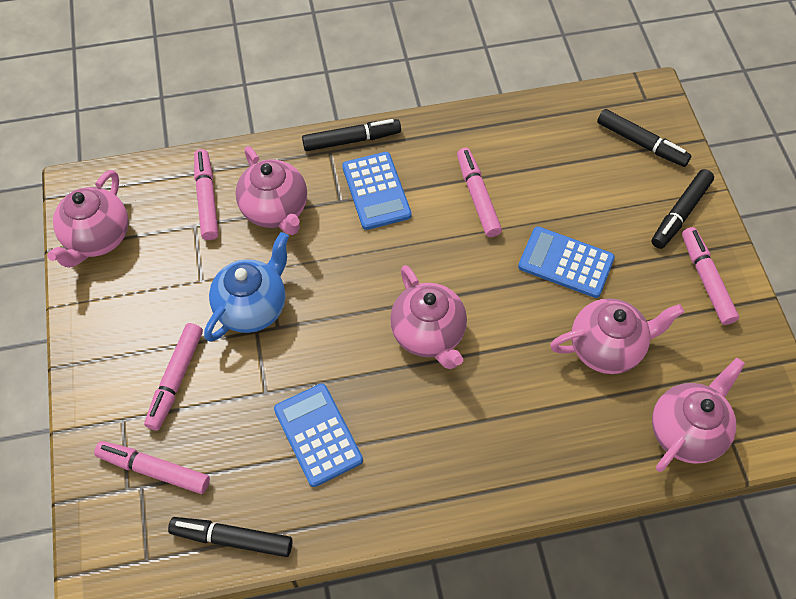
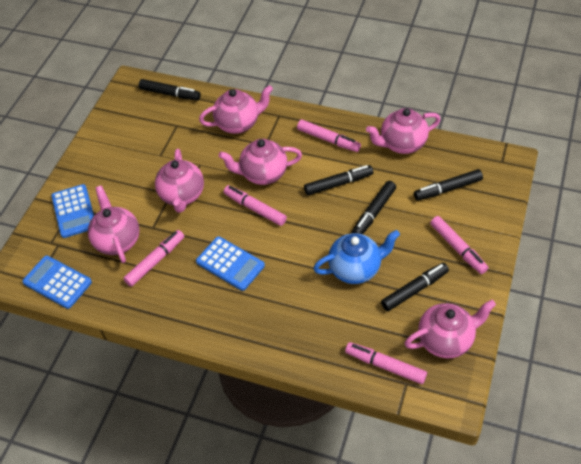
black marker: 4 -> 5
pink teapot: 5 -> 6

